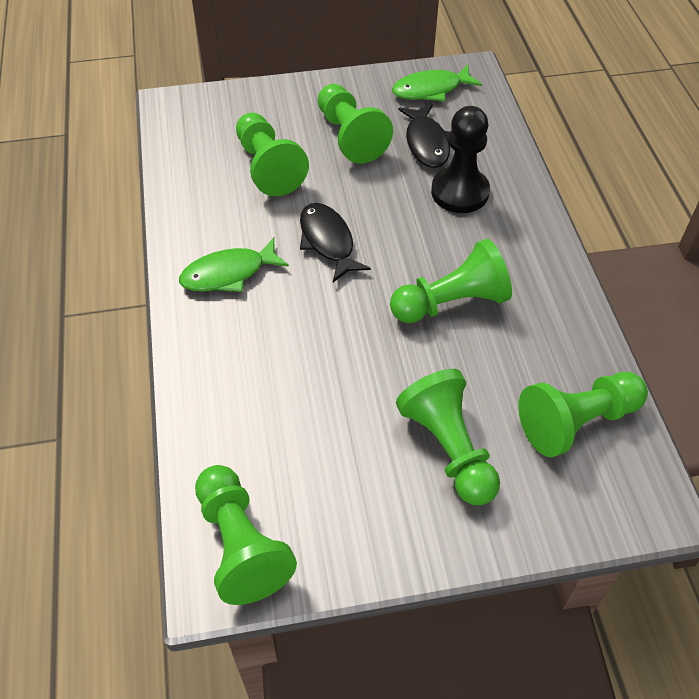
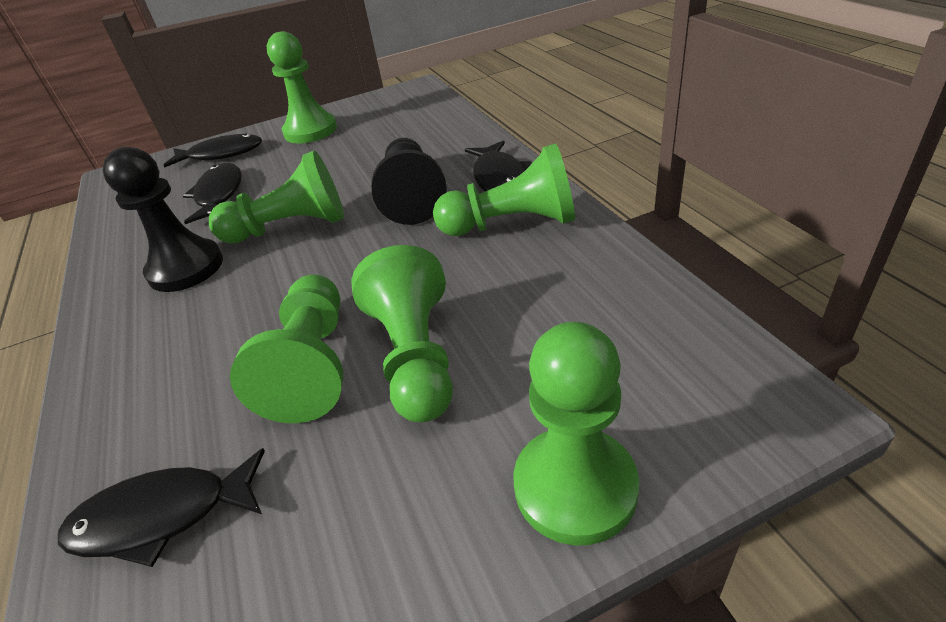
black fish: 2 -> 4
black pawn: 1 -> 2
green fish: 2 -> 0

